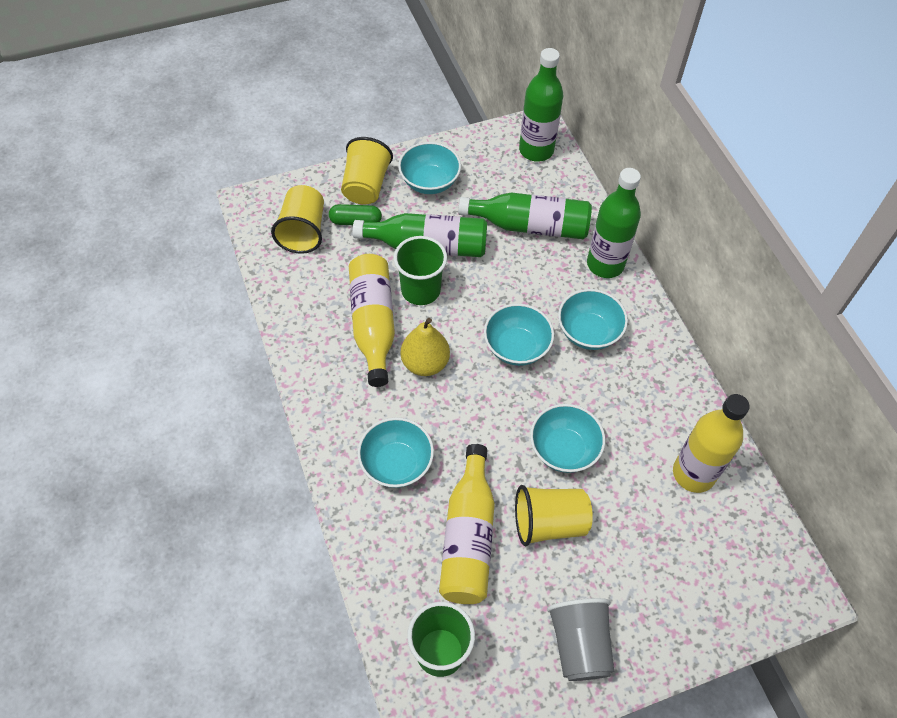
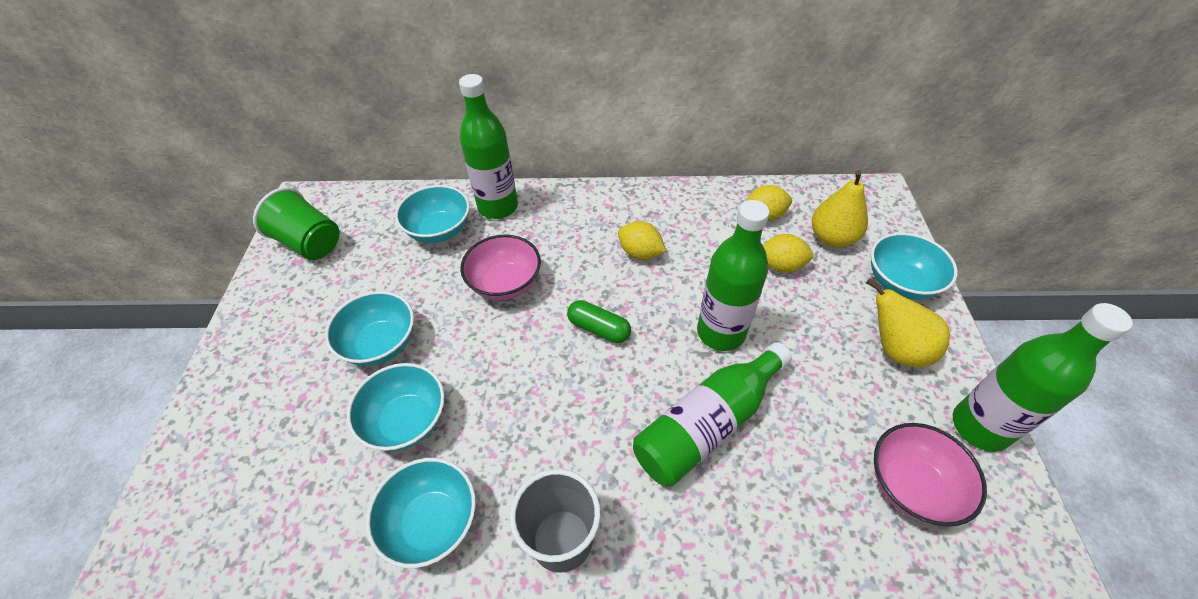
green cup: 2 -> 1
pink bowl: 0 -> 2
yellow bottle: 3 -> 0
yellow cup: 3 -> 0
yellow lemon: 0 -> 3
yellow pear: 1 -> 2

